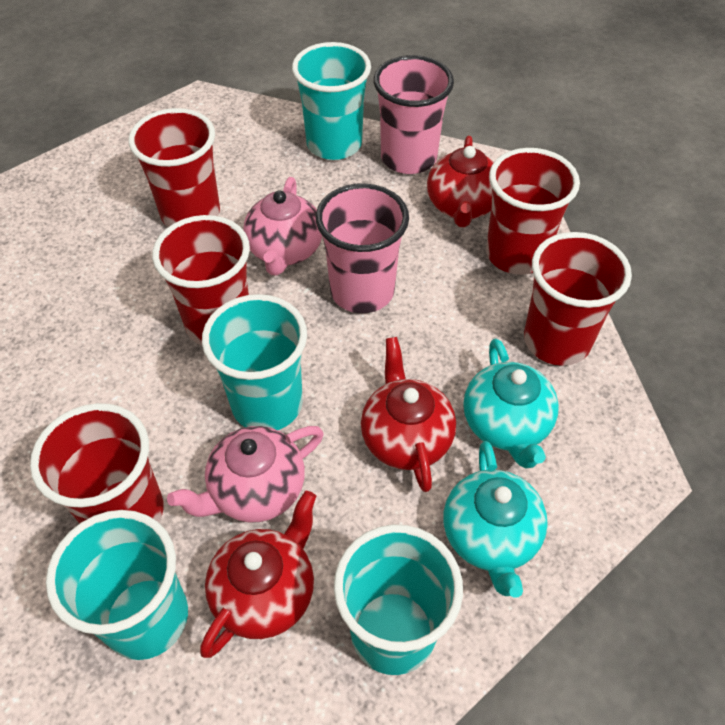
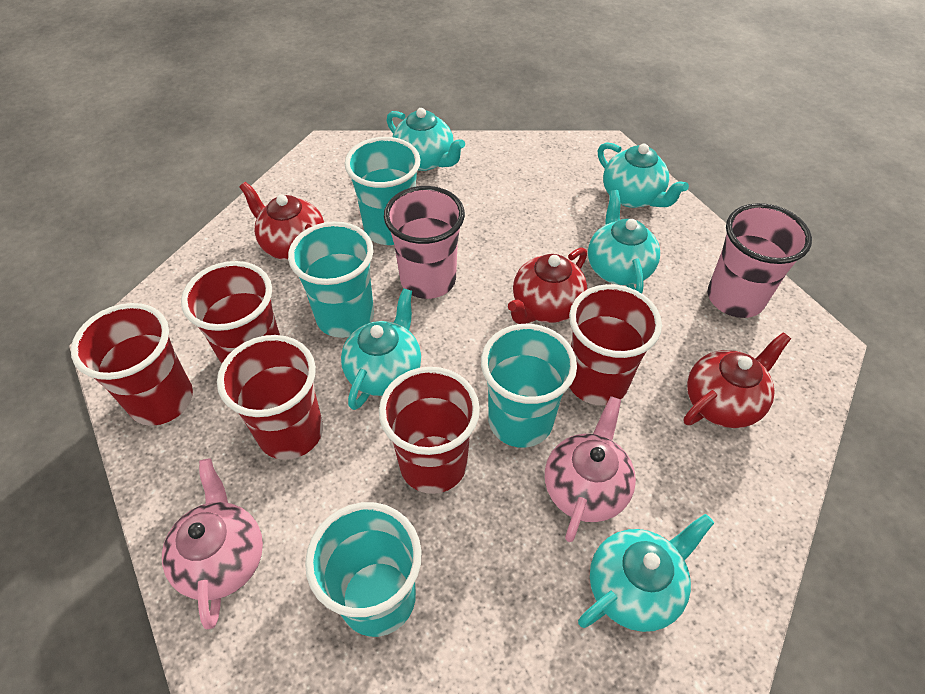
turquoise teapot: 2 -> 5

